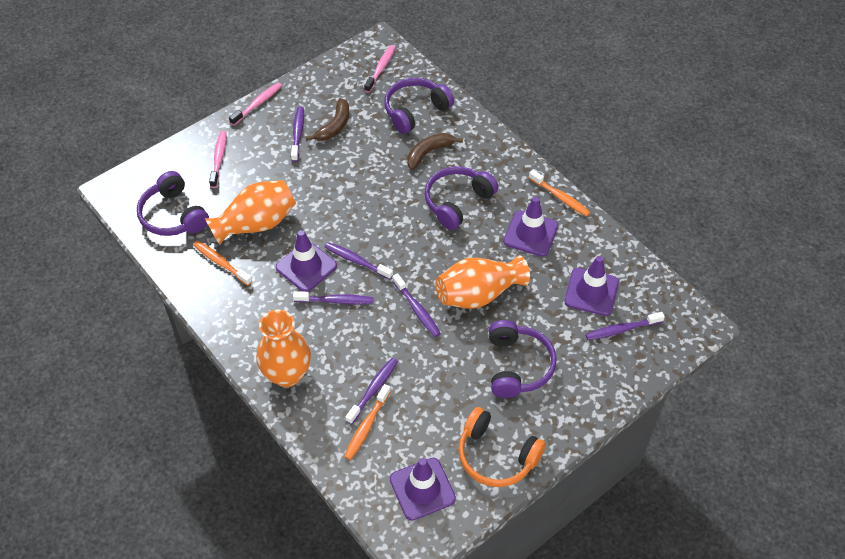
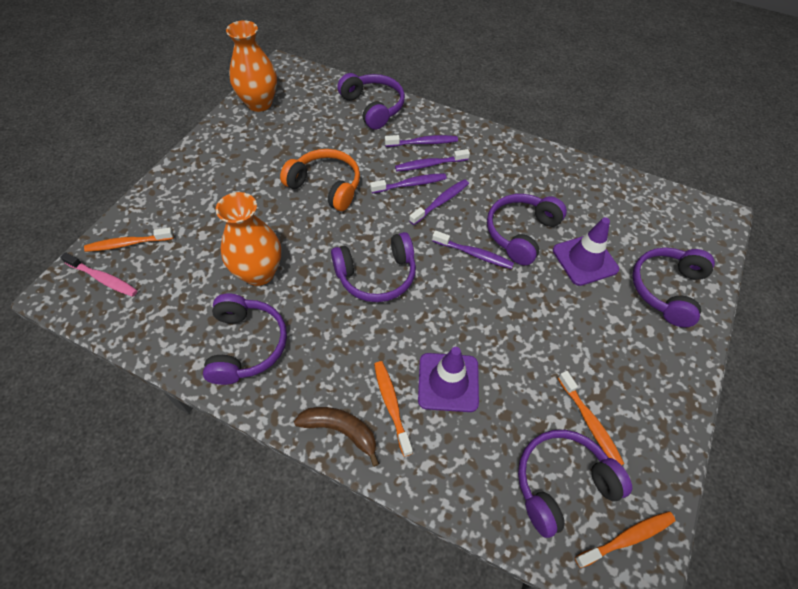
brown banana: 2 -> 1
orange toothbrush: 3 -> 4
orange vase: 3 -> 2
pink toothbrush: 3 -> 1
purple headphones: 4 -> 6
purple toothbrush: 6 -> 5
purple traffic cone: 4 -> 2

